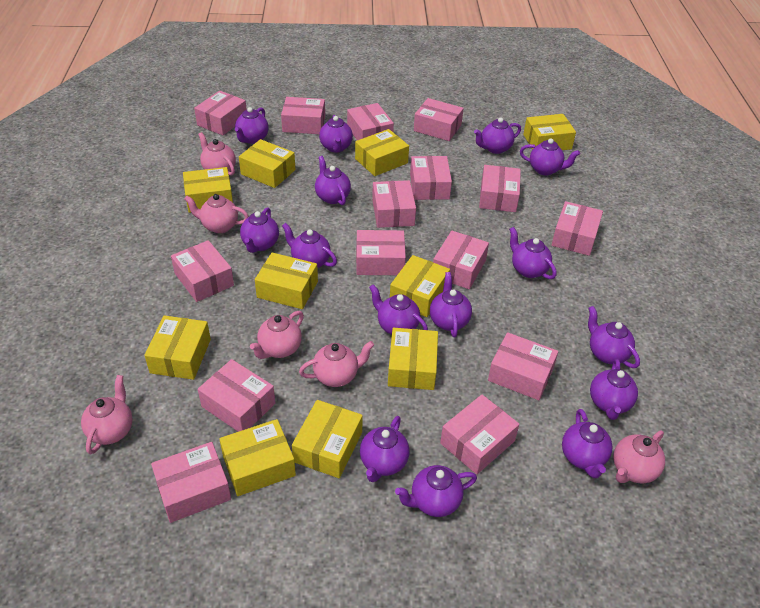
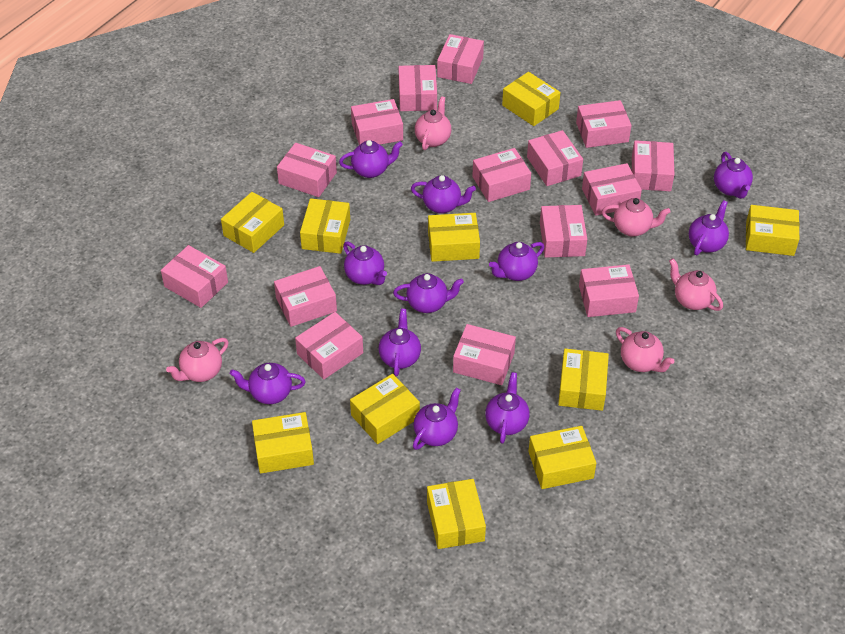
pink teapot: 6 -> 5
purple teapot: 15 -> 11

